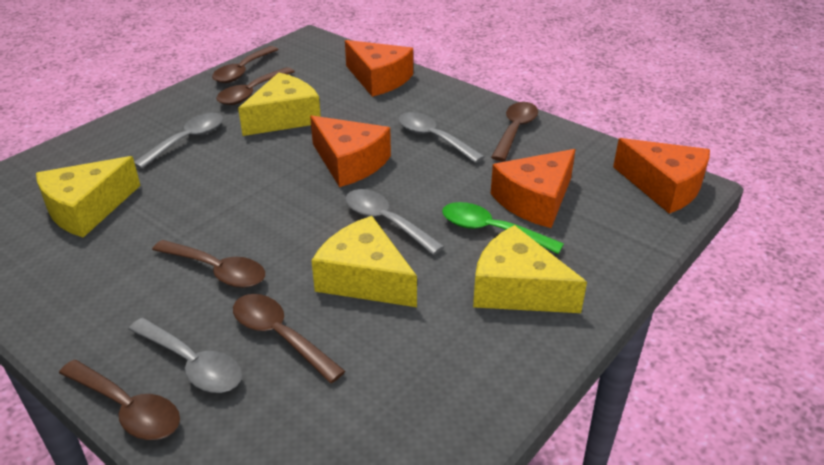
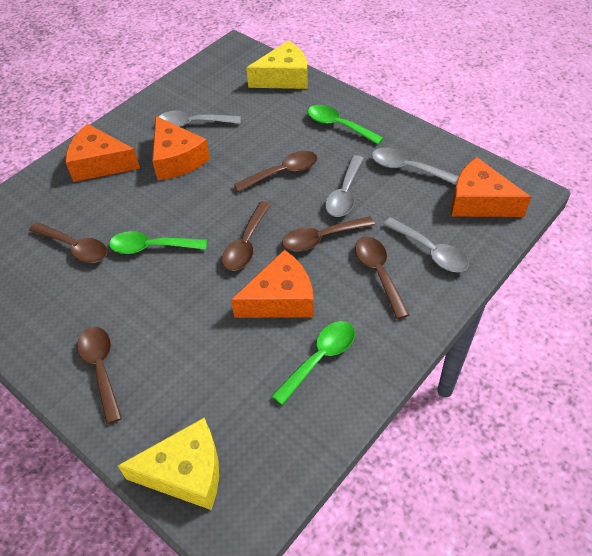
green spoon: 1 -> 3
yellow cheese: 4 -> 2

